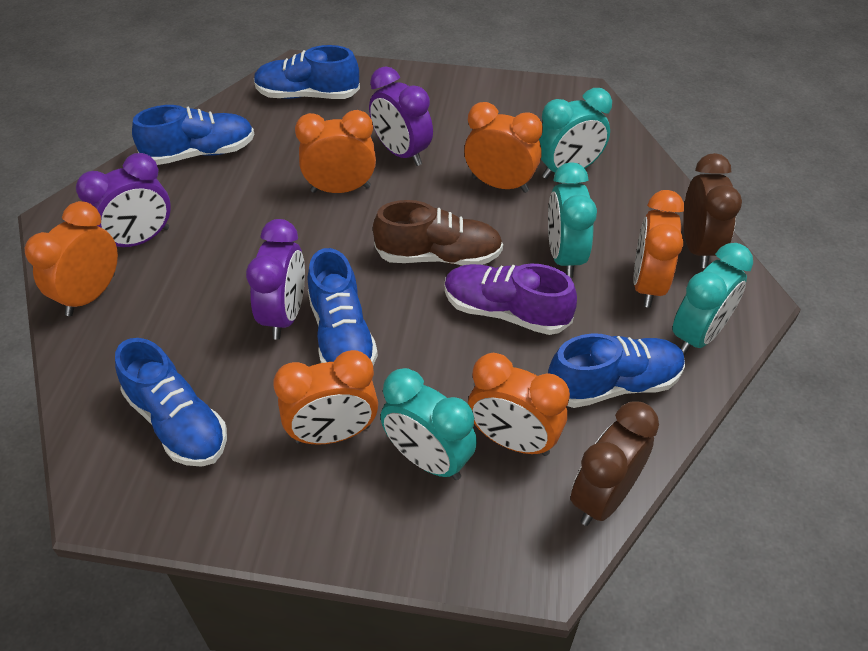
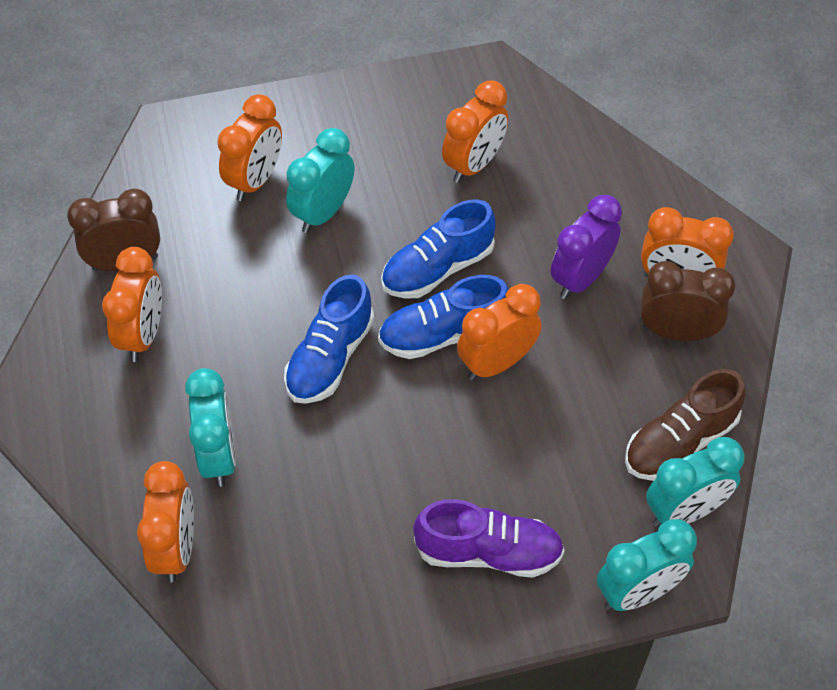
blue shoe: 5 -> 3
purple clock: 3 -> 1

